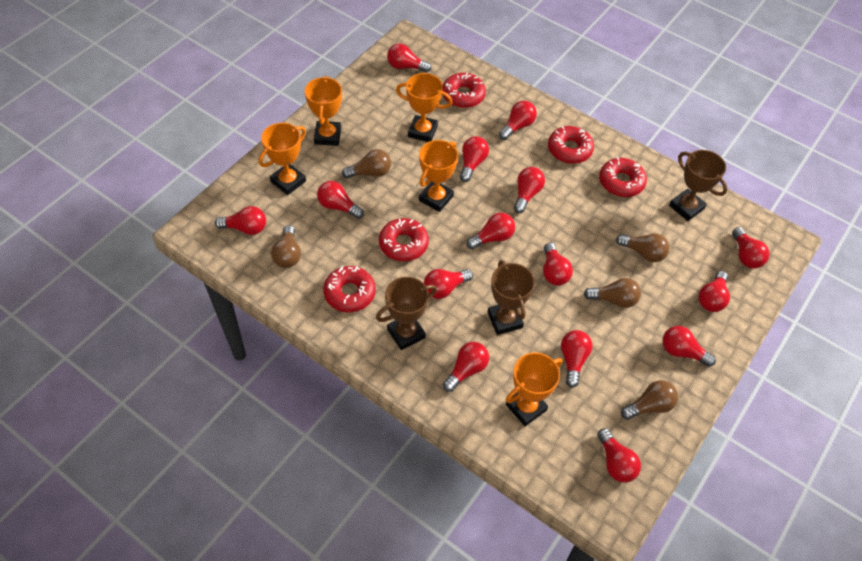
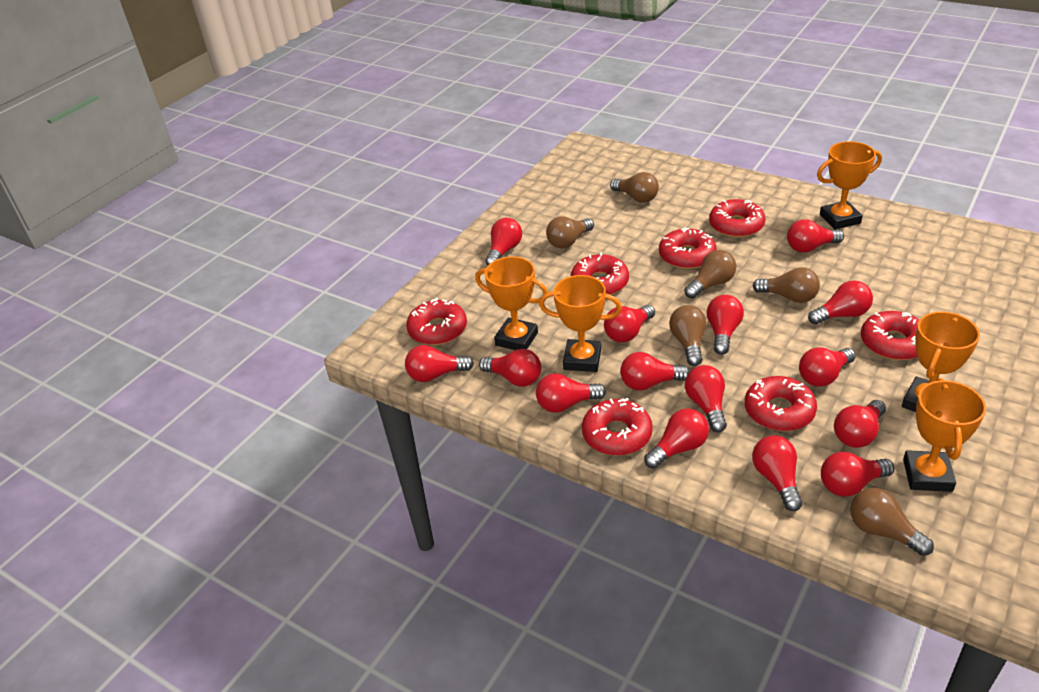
brown light bulb: 5 -> 6
brown trophy: 3 -> 0
red donut: 5 -> 7

